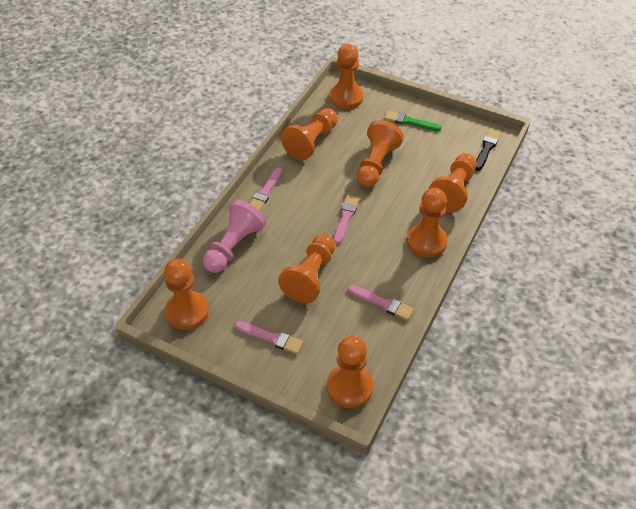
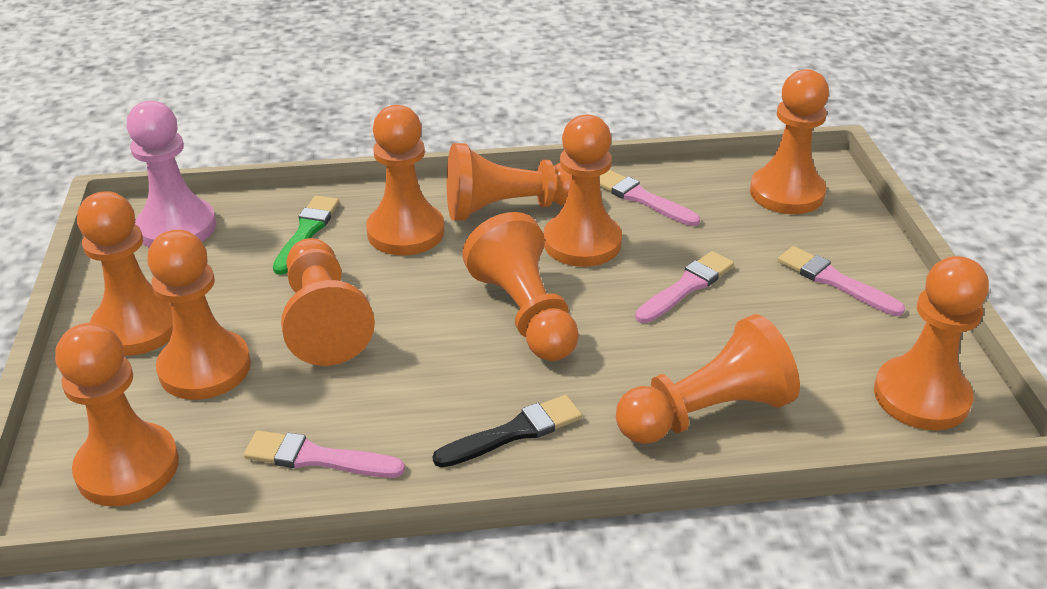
orange pawn: 8 -> 11

